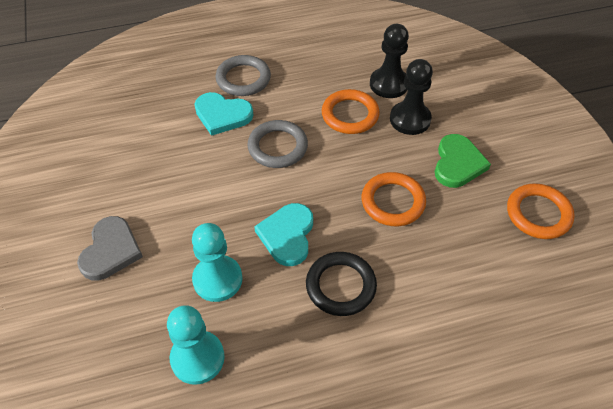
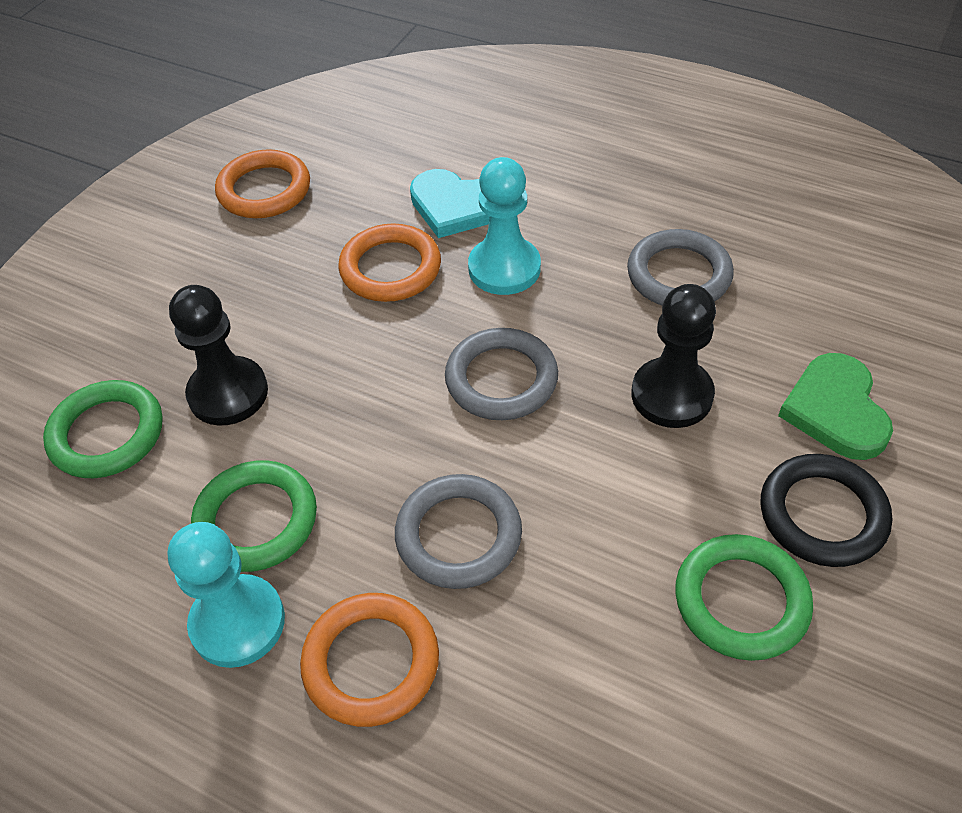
green ring: 0 -> 3
grey heart: 1 -> 0
grey ring: 2 -> 3
turquoise heart: 2 -> 1

